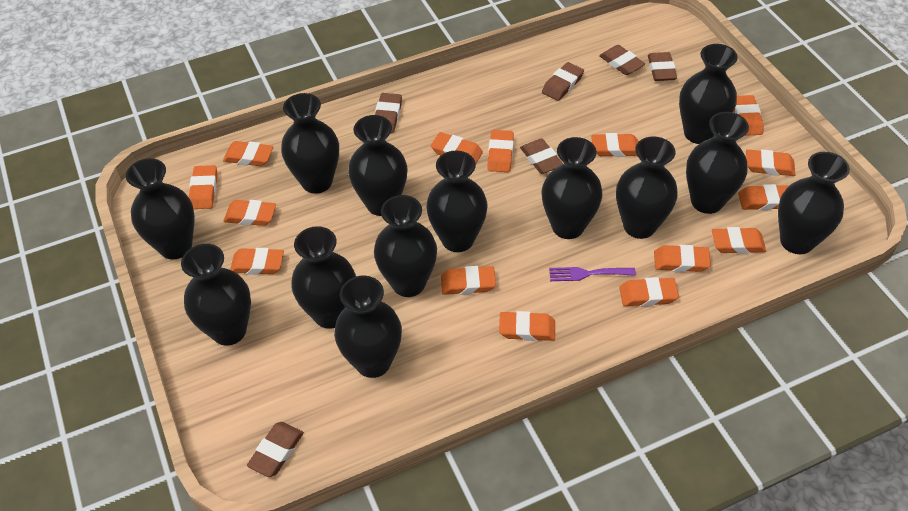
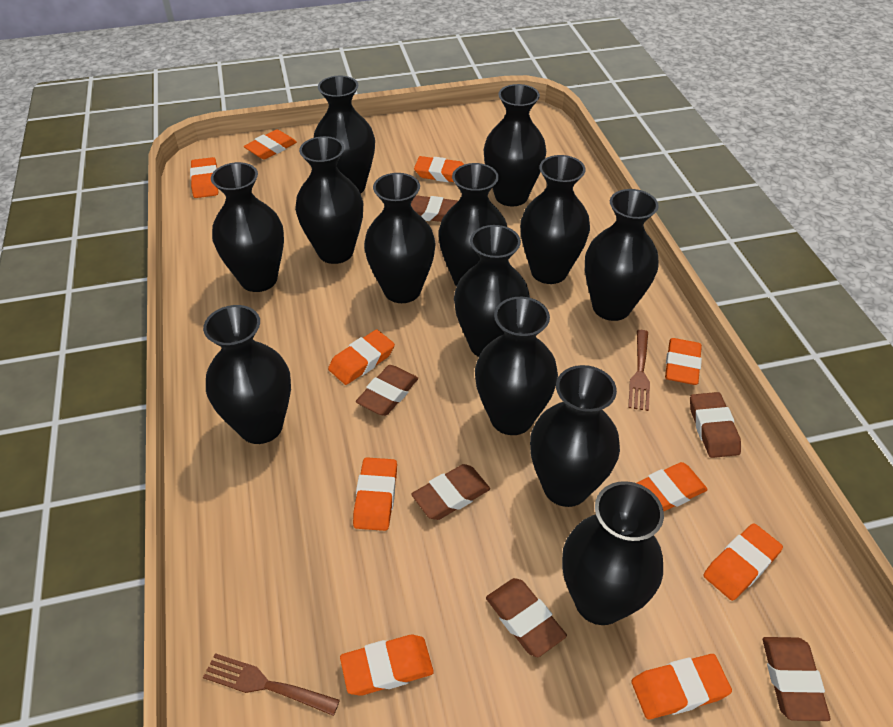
brown fork: 0 -> 2
orange eraser: 15 -> 10
purple fork: 1 -> 0

